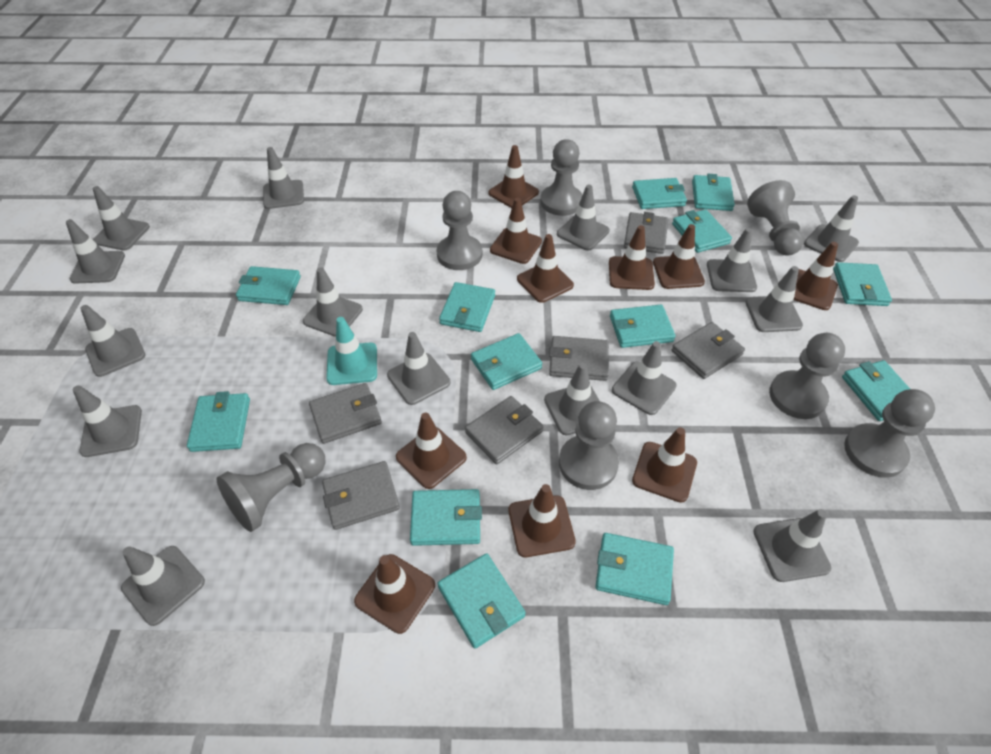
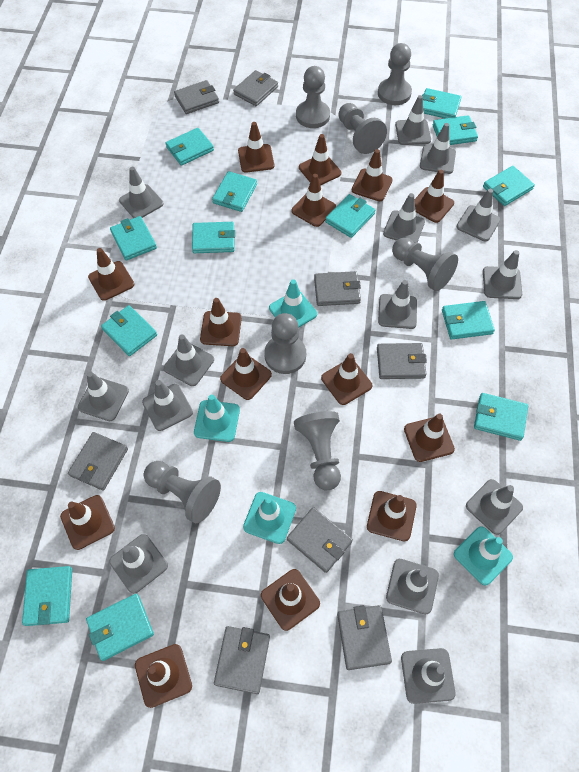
brown traffic cone: 10 -> 14
grey traffic cone: 15 -> 14
grey wallet: 6 -> 8
turquoise traffic cone: 1 -> 4

